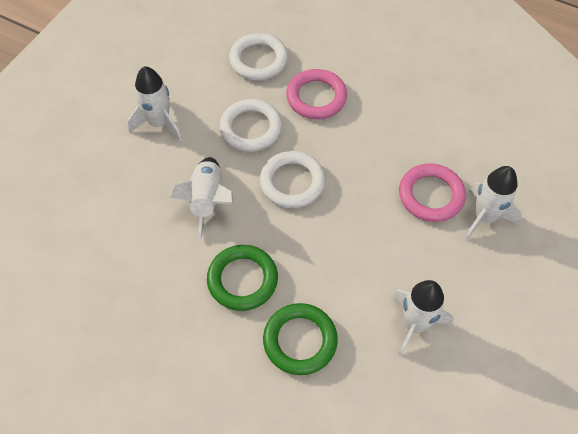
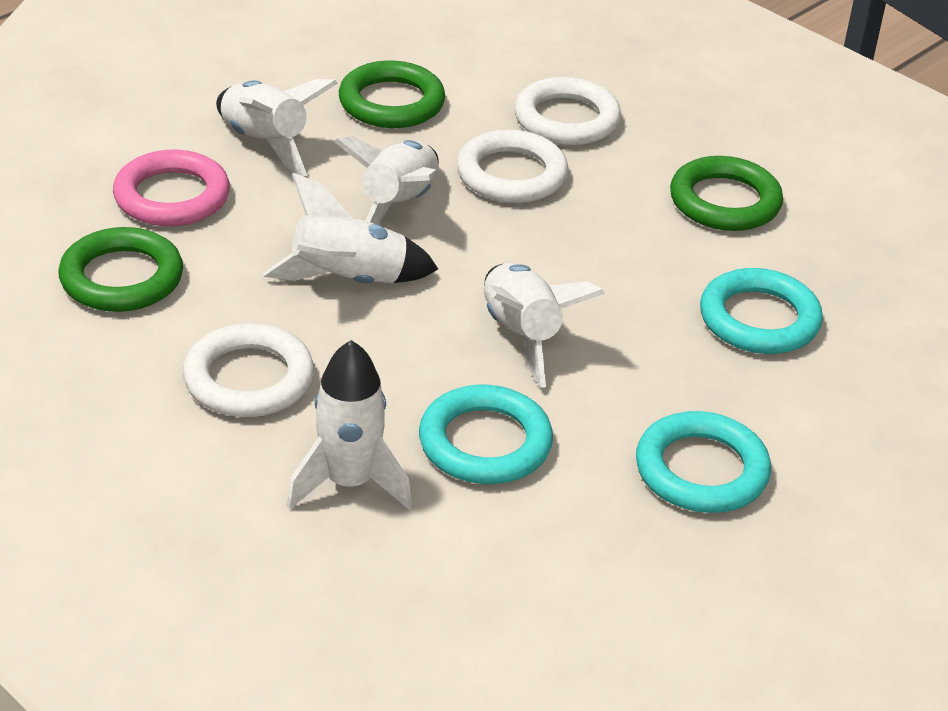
green ring: 2 -> 3
pink ring: 2 -> 1
turquoise ring: 0 -> 3
white rocket: 4 -> 5

